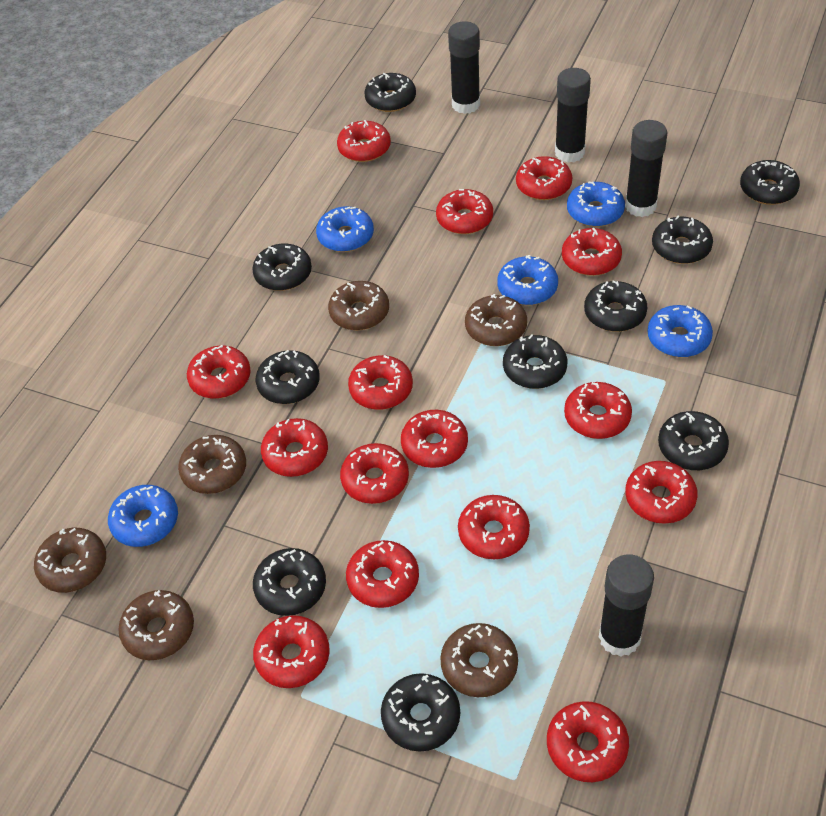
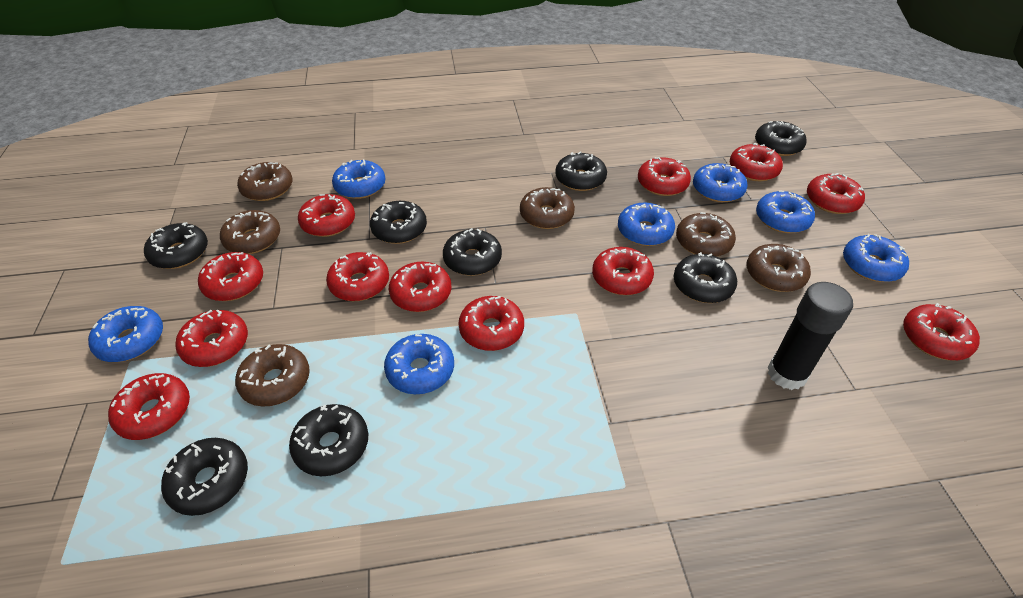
black donut: 10 -> 8
black glue stick: 4 -> 1
blue donut: 5 -> 7
red donut: 15 -> 12

